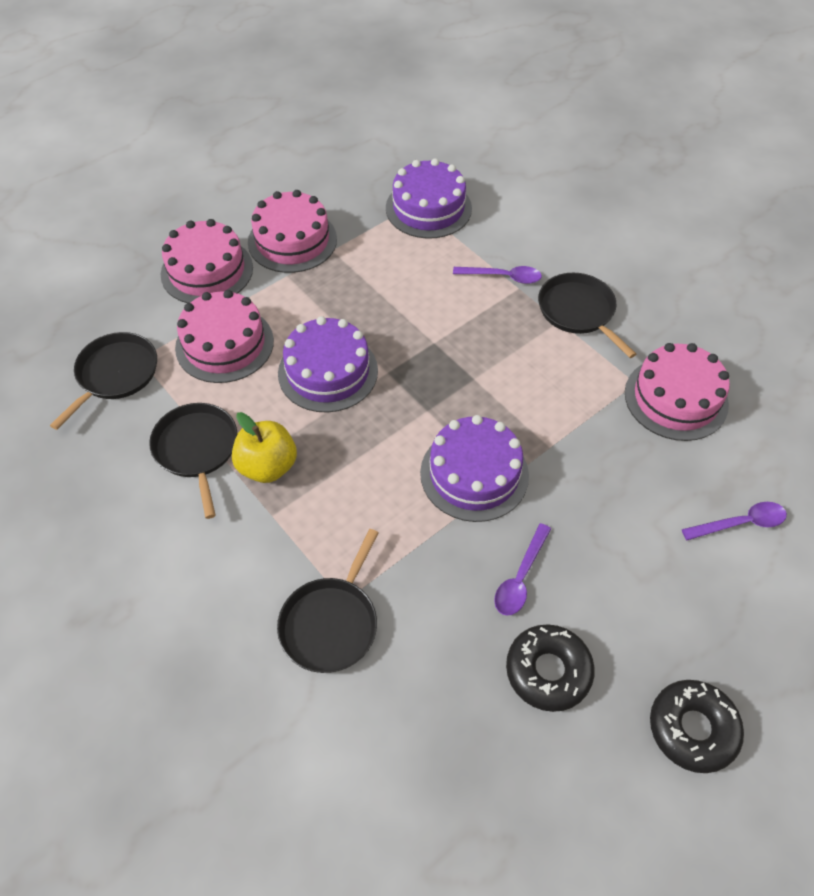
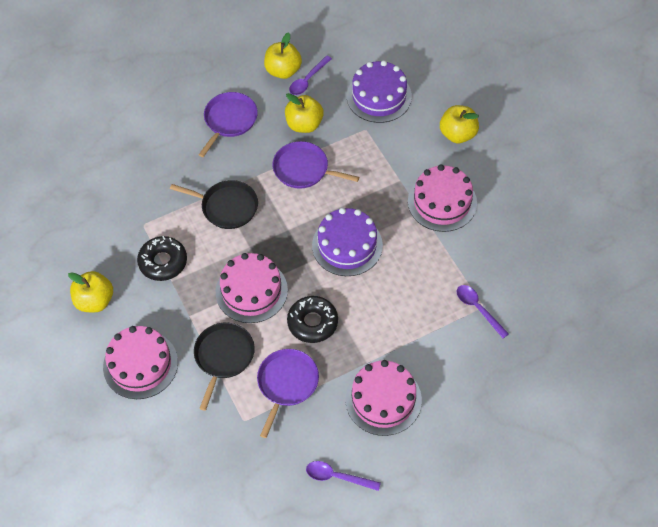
black pan: 4 -> 2
purple cake: 3 -> 2
purple pan: 0 -> 3
yellow apple: 1 -> 4

